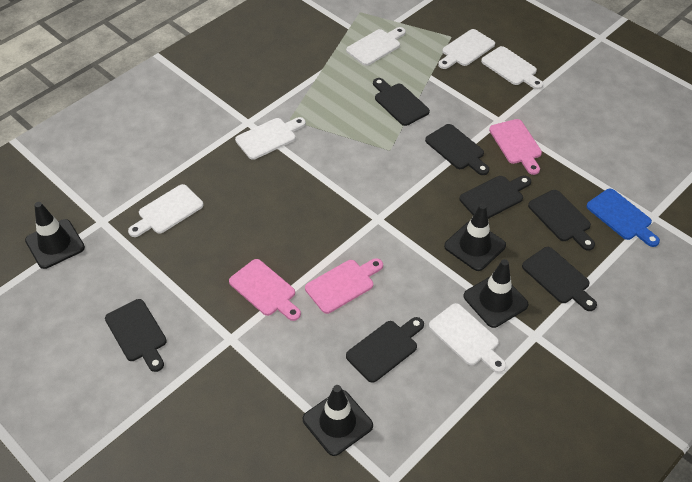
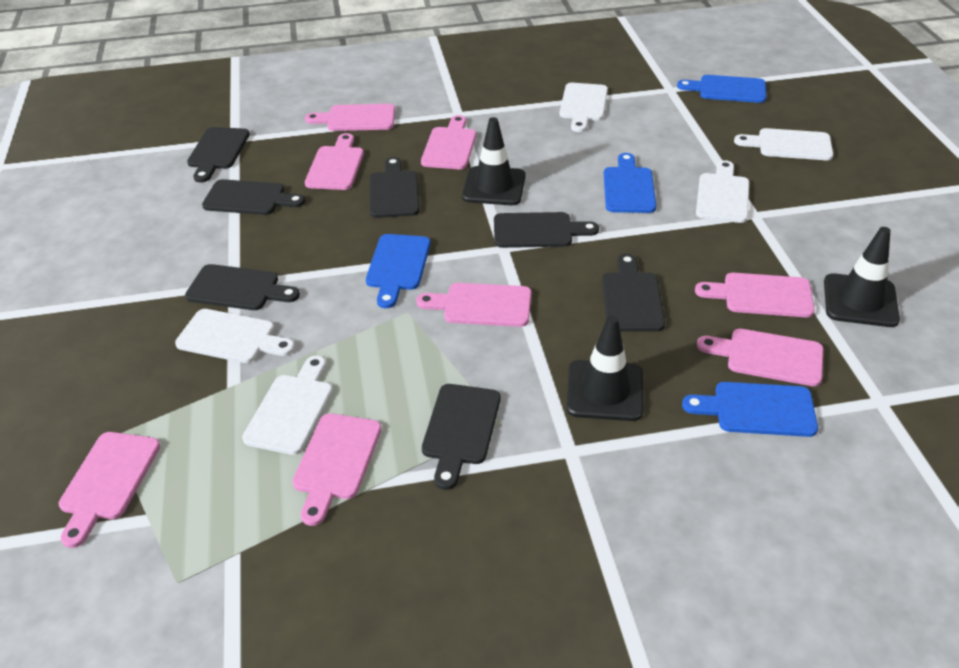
black traffic cone: 4 -> 3
blue cutting board: 1 -> 4
pink cutting board: 3 -> 8
white cutting board: 6 -> 5

